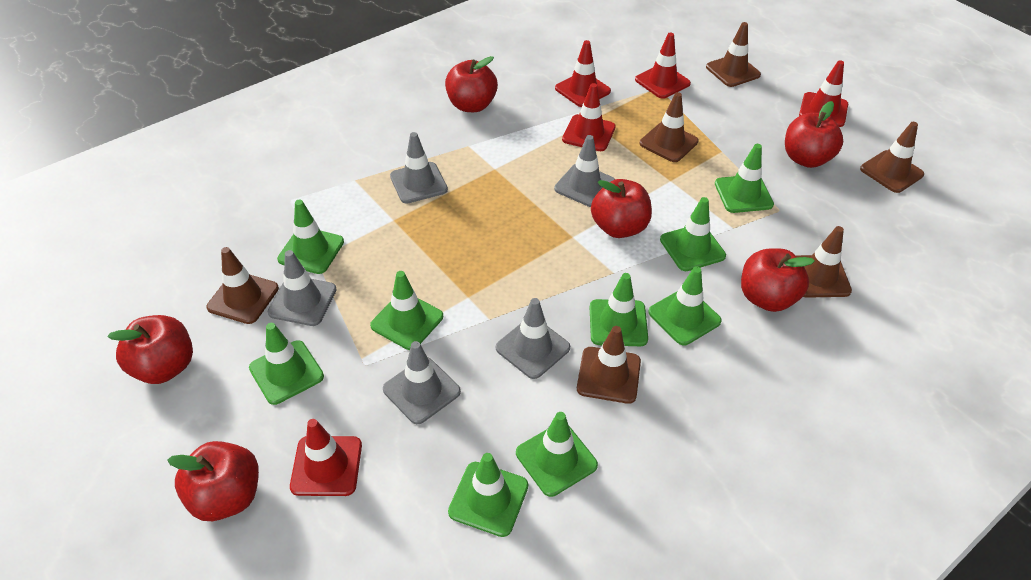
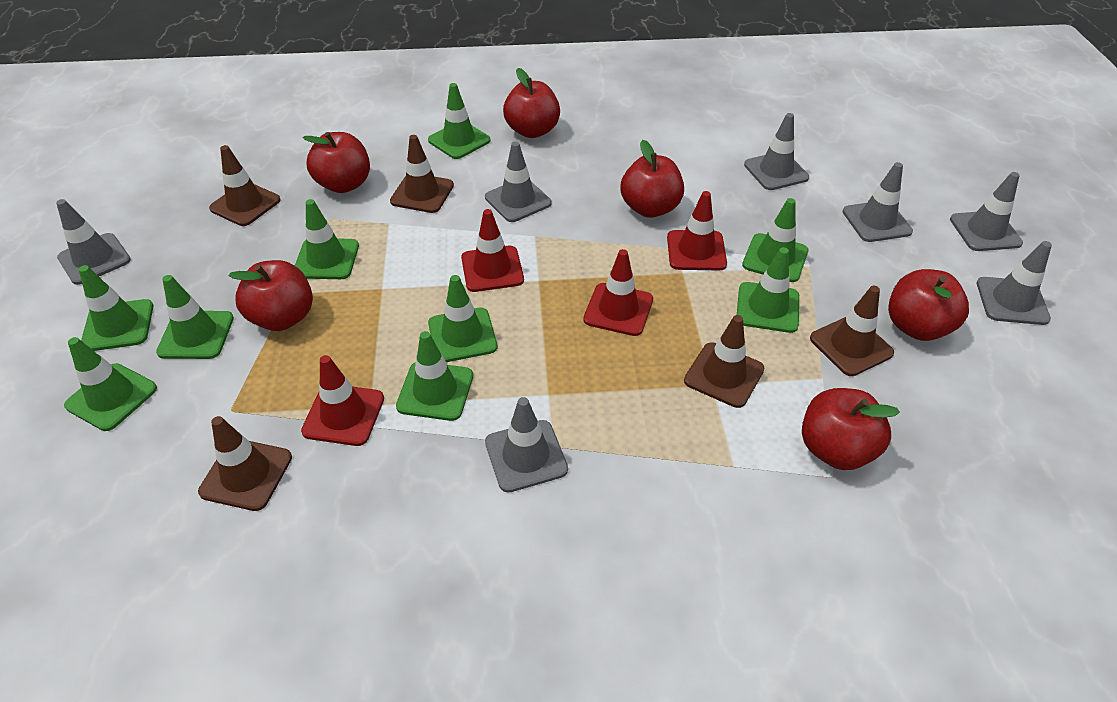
brown traffic cone: 6 -> 5
grey traffic cone: 5 -> 7
red traffic cone: 5 -> 4

